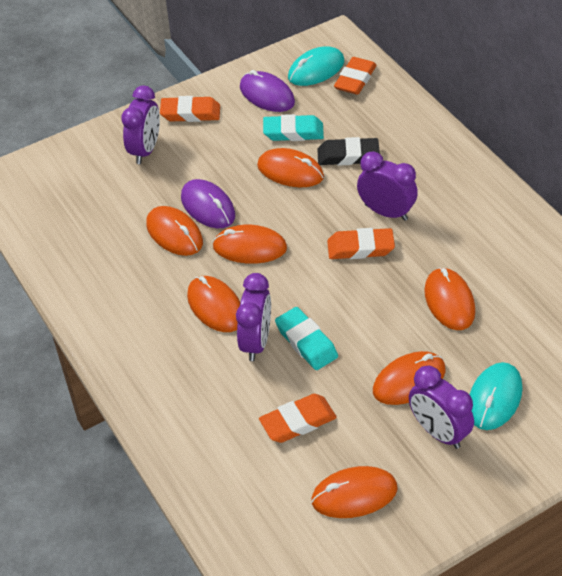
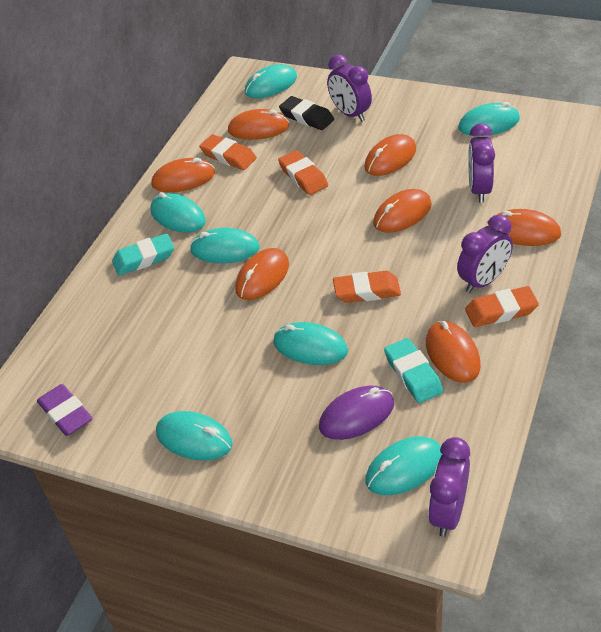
purple eraser: 0 -> 1
purple mouse: 2 -> 1
turquoise mouse: 2 -> 7

